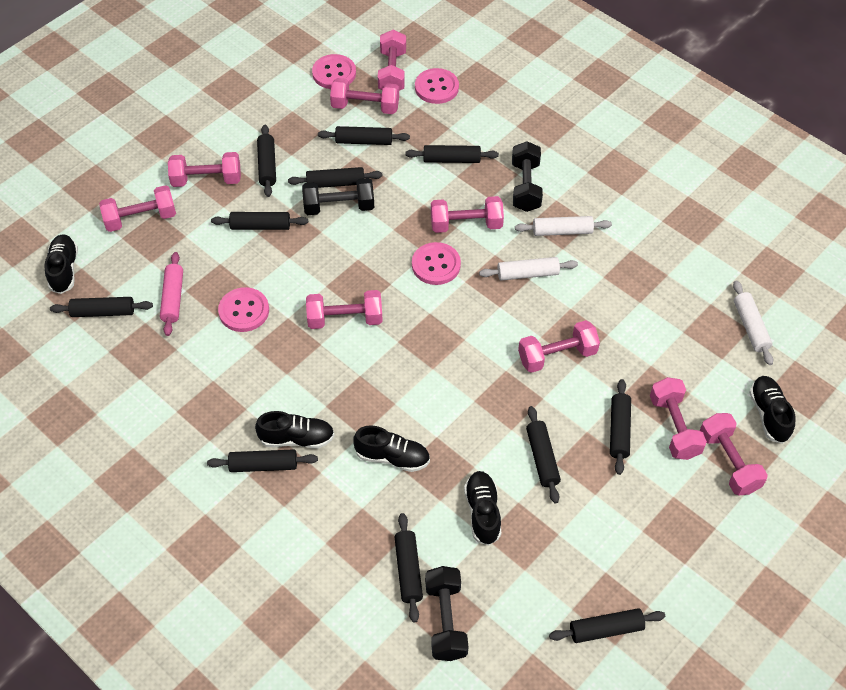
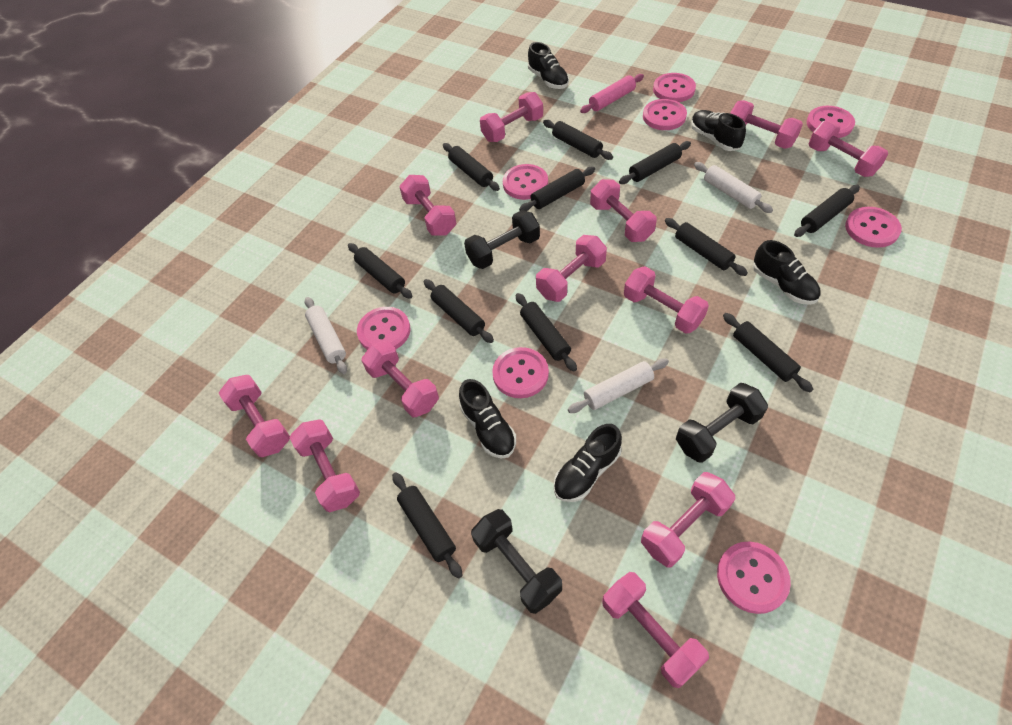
pink button: 4 -> 8
pink dumbbell: 9 -> 12

